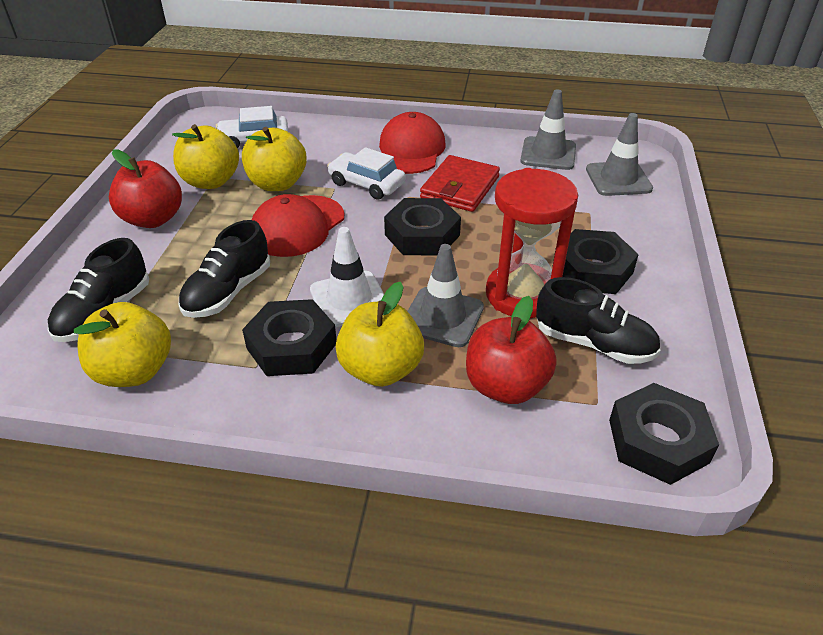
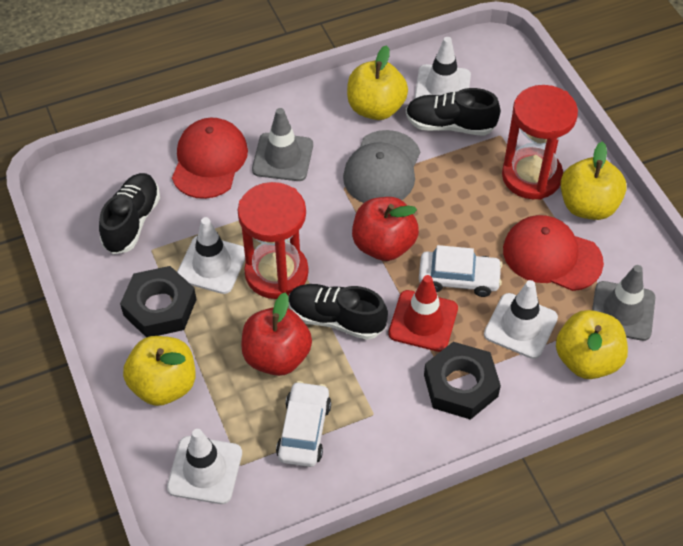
black nut: 4 -> 2
grey cap: 0 -> 1
grey traffic cone: 3 -> 2
red hourglass: 1 -> 2
red traffic cone: 0 -> 1
red wallet: 1 -> 0
white traffic cone: 1 -> 4

